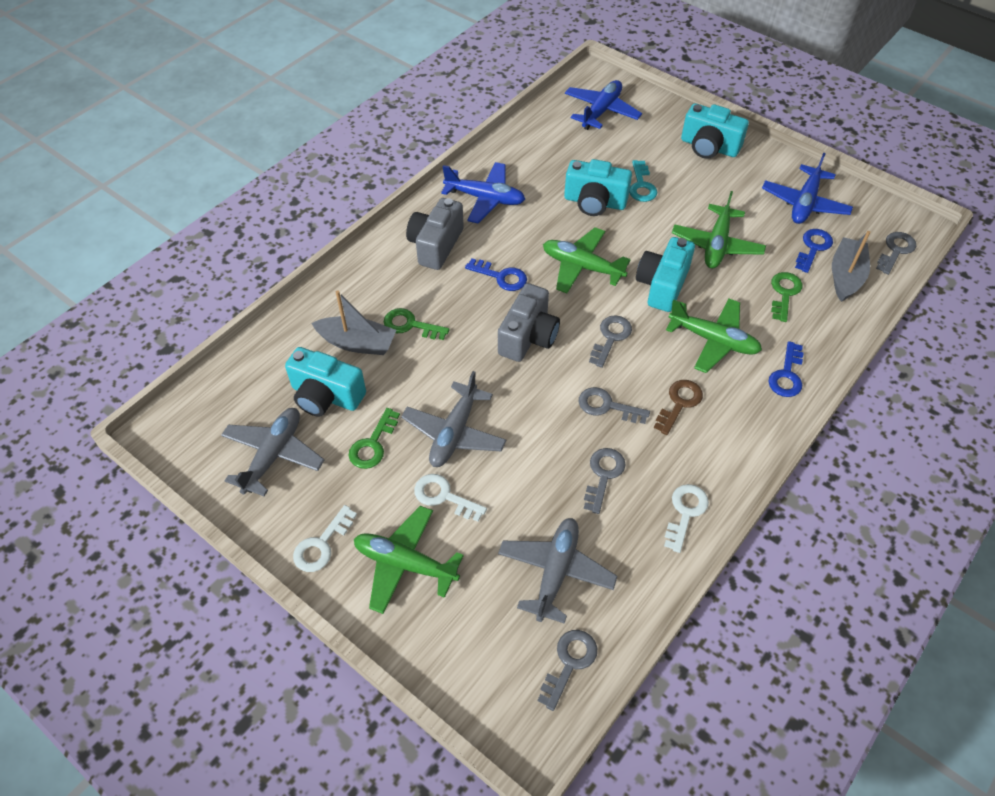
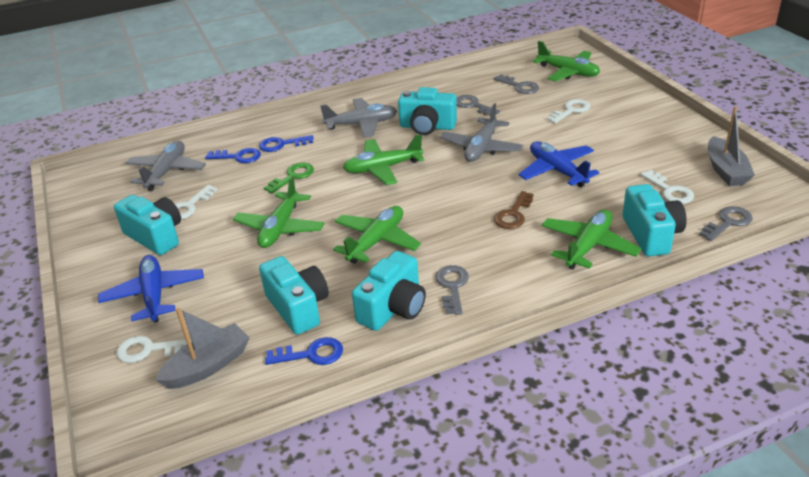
blue plane: 3 -> 2
green key: 3 -> 1
green plane: 4 -> 5
grey camera: 2 -> 0
grey key: 5 -> 4
turquoise camera: 4 -> 5
turquoise key: 1 -> 0
white key: 3 -> 4

